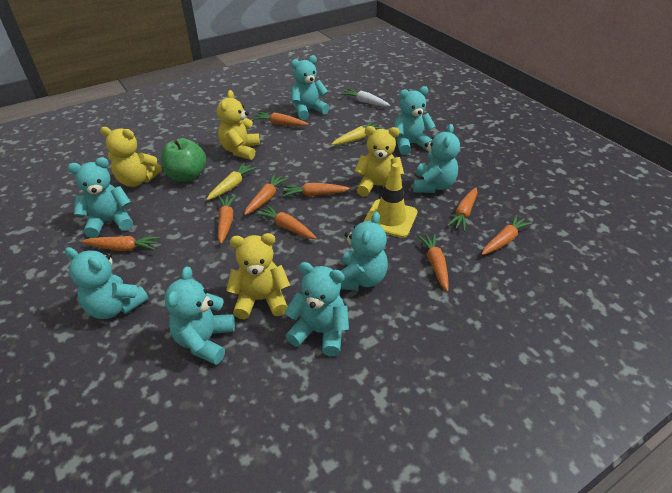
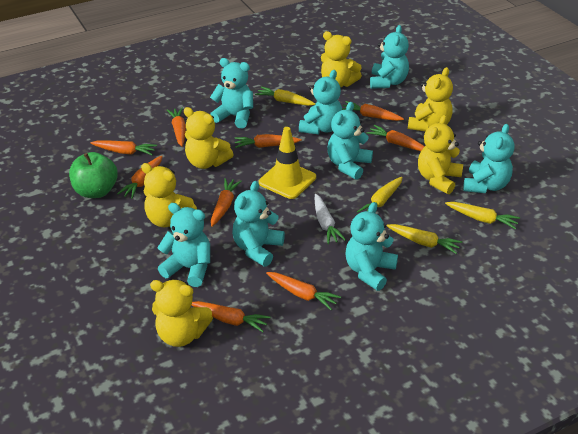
yellow carrot: 2 -> 4
yellow teddy bear: 4 -> 6

